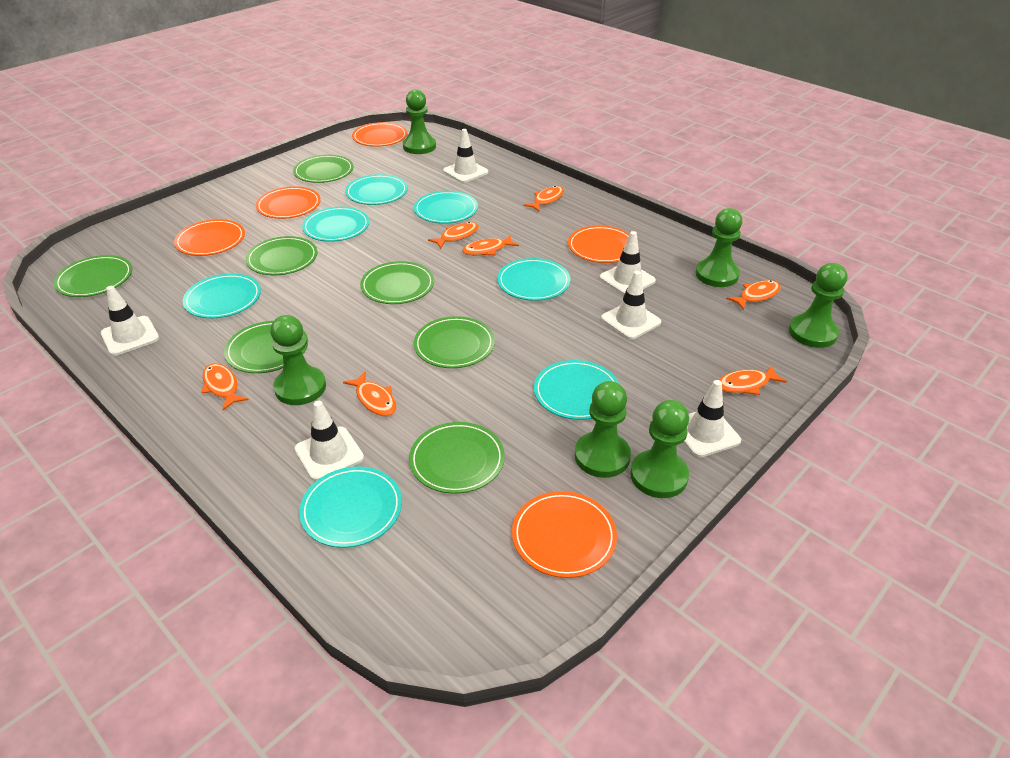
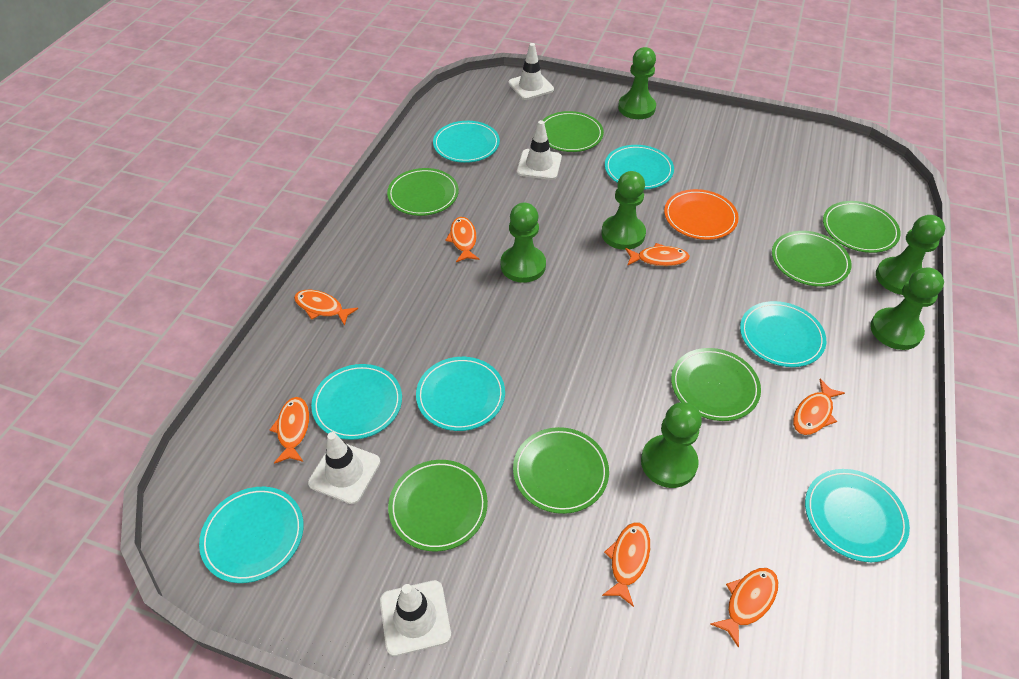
orange plate: 5 -> 1
white traffic cone: 6 -> 4

